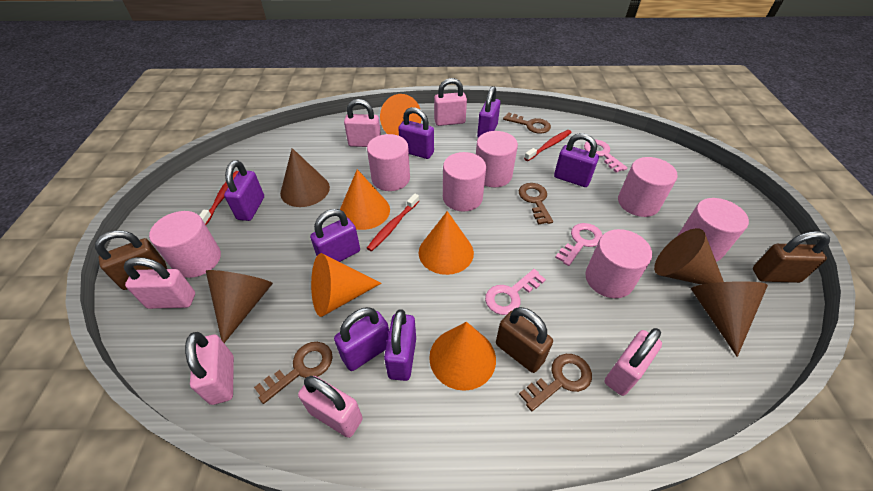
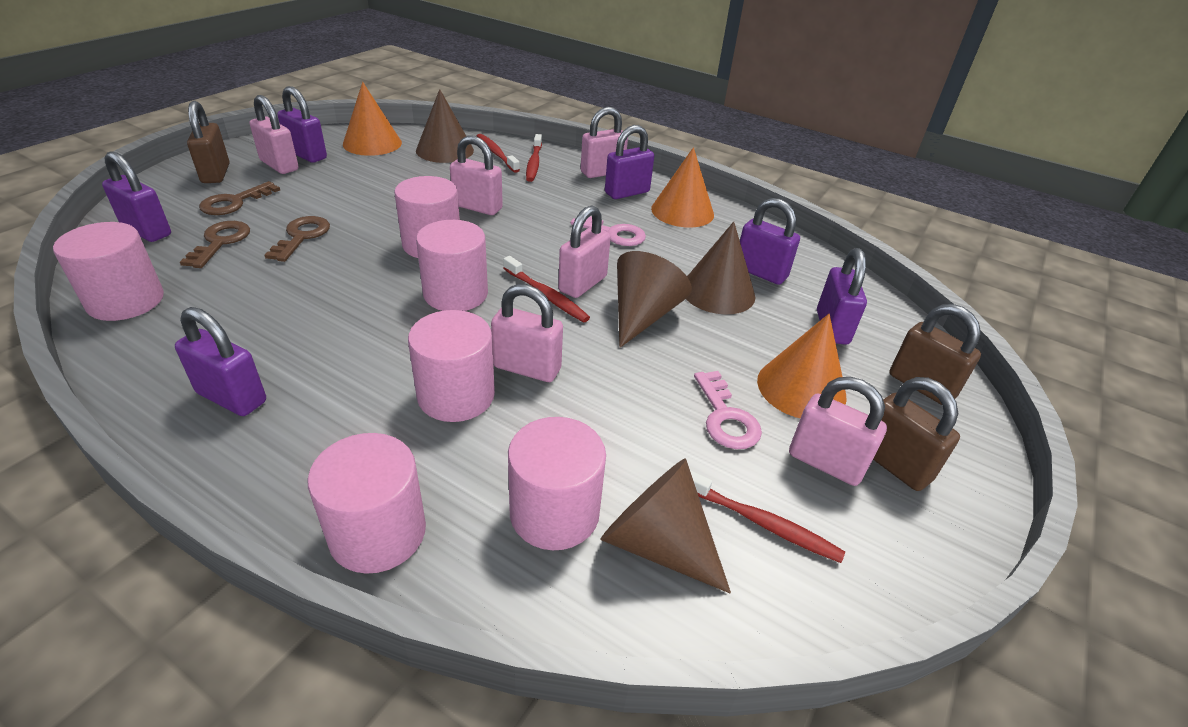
brown key: 4 -> 3
orange cone: 5 -> 3
pink cylinder: 7 -> 6
pink key: 3 -> 2
purple padlock: 7 -> 6
red toothbrush: 3 -> 4

